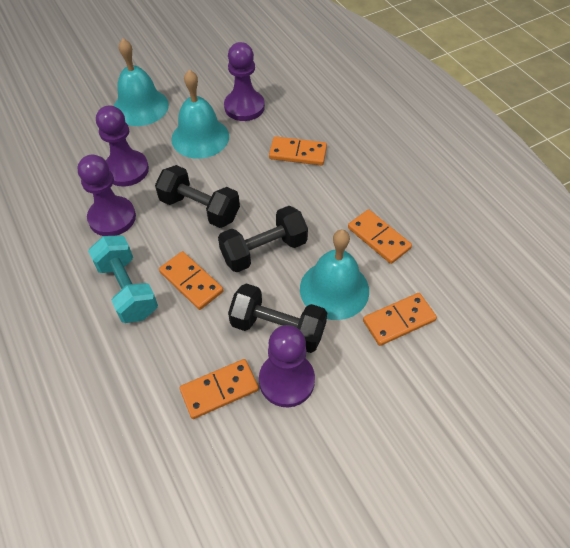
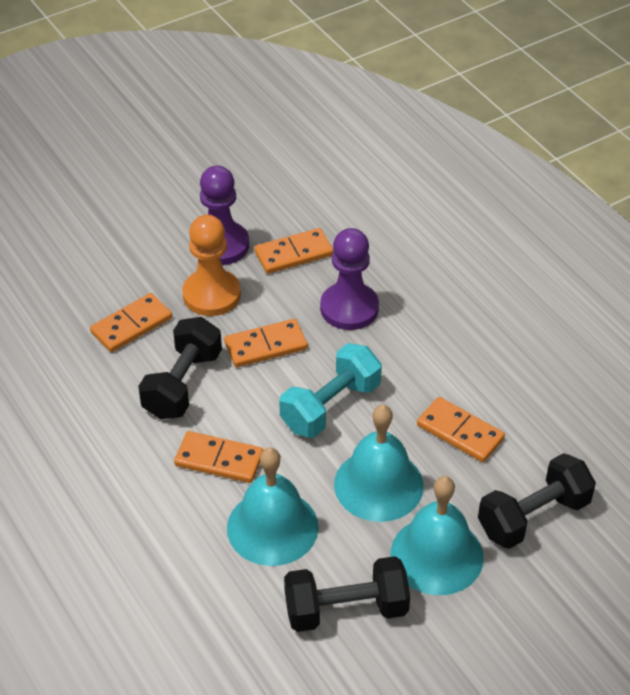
orange pawn: 0 -> 1
purple pawn: 4 -> 2

